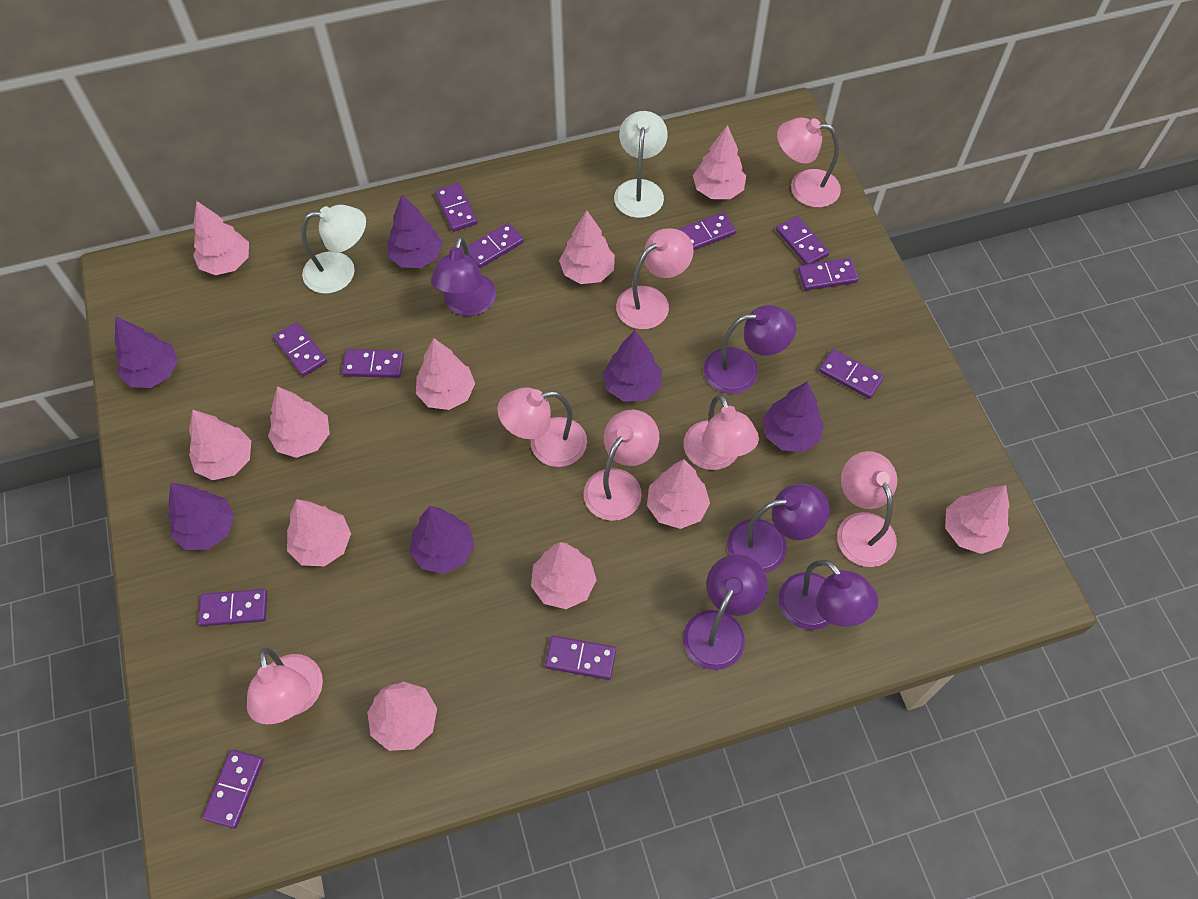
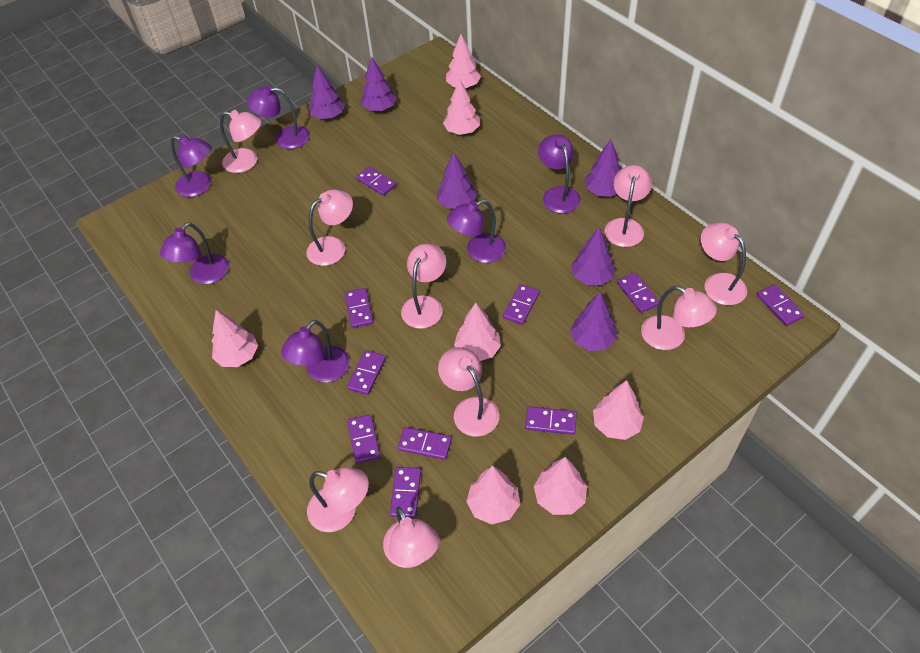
pink lamp: 7 -> 9
pink tree: 11 -> 7
purple domino: 11 -> 10
purple lamp: 5 -> 6
white lamp: 2 -> 0

